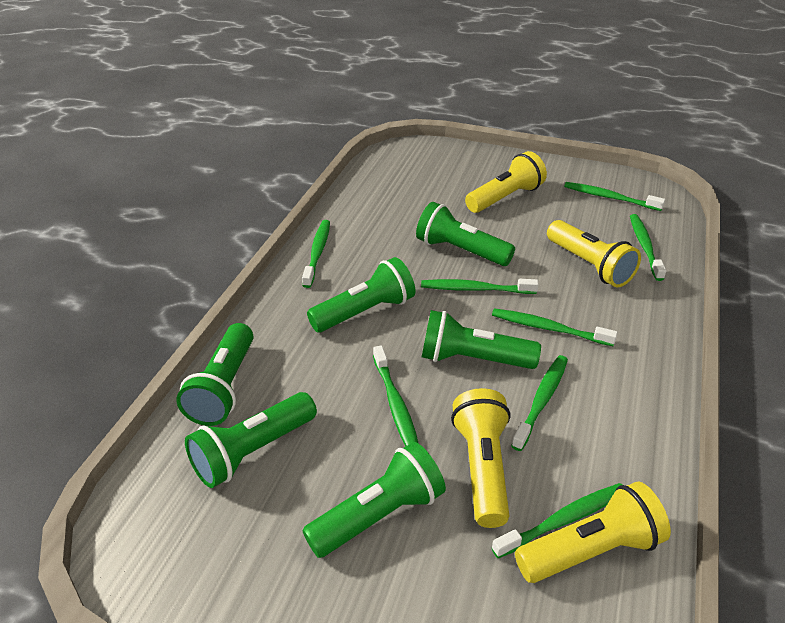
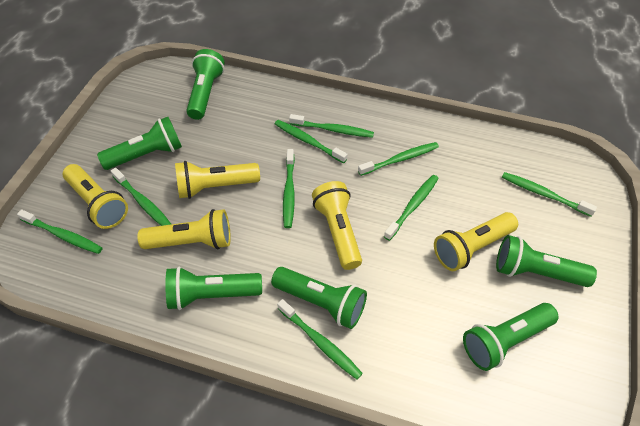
green toothbrush: 8 -> 9
yellow flashlight: 4 -> 5

